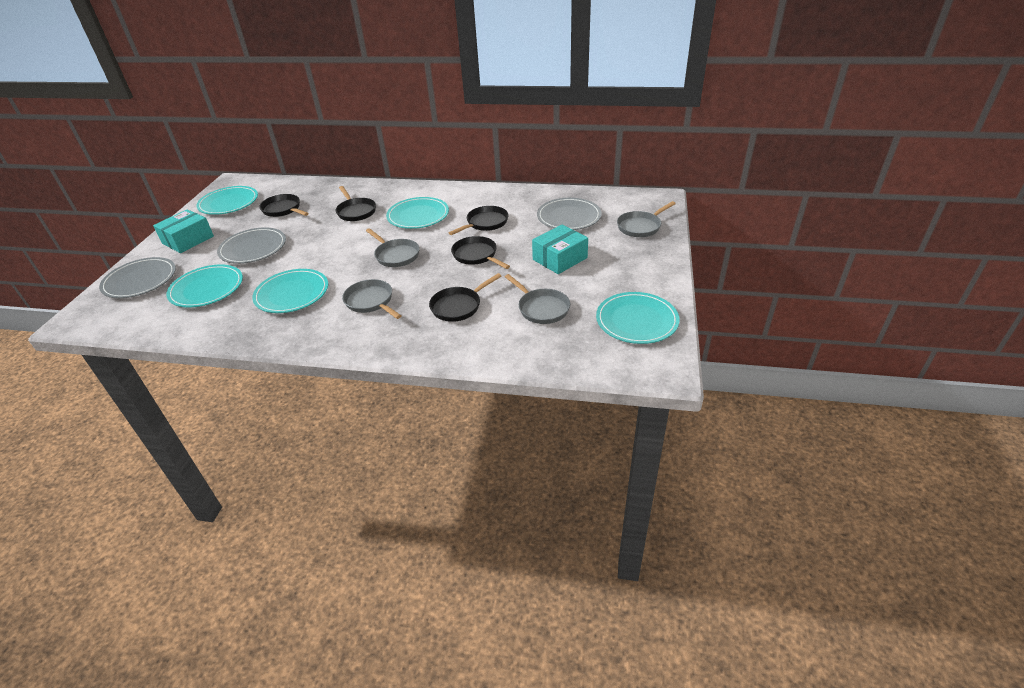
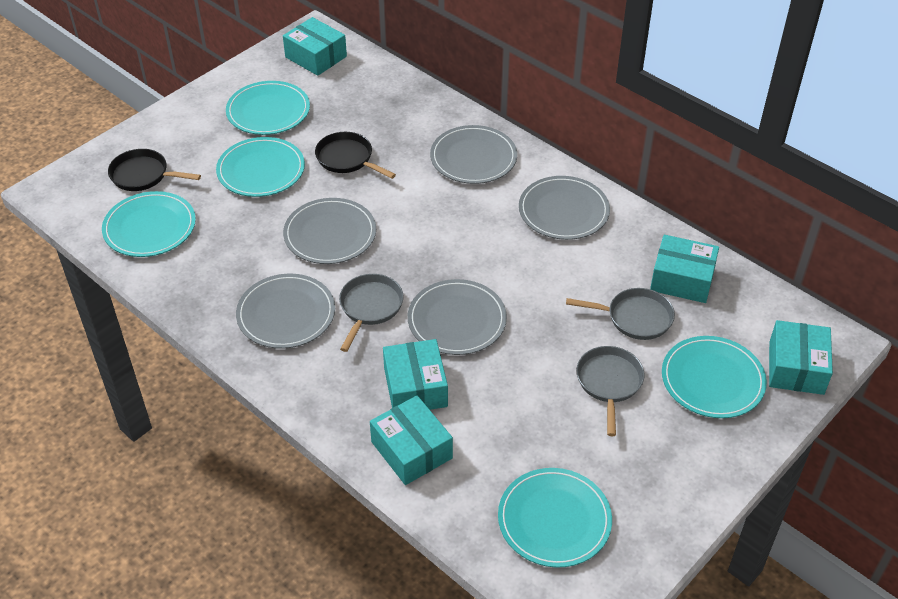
black pan: 5 -> 2
grey pan: 4 -> 3
grey plate: 3 -> 5
turquoise box: 2 -> 5

